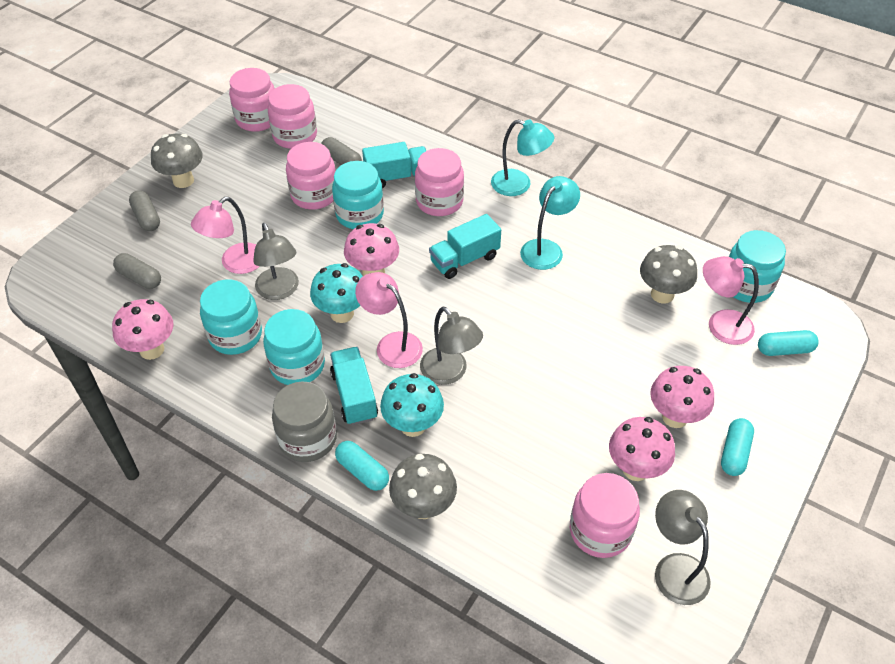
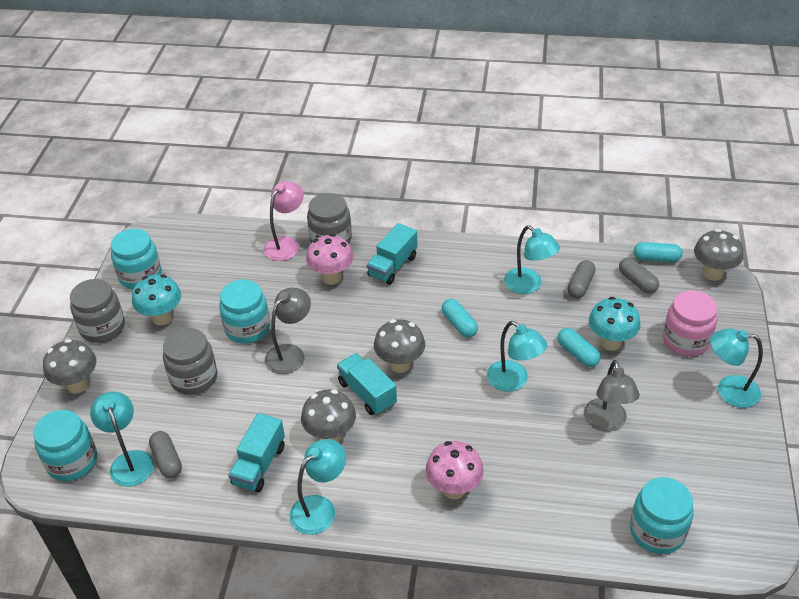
grey jar: 1 -> 3
grey lamp: 3 -> 2
grey mushroom: 3 -> 4
pink jar: 5 -> 1
pink lamp: 3 -> 1
pink mushroom: 4 -> 2
turquoise lamp: 2 -> 5

